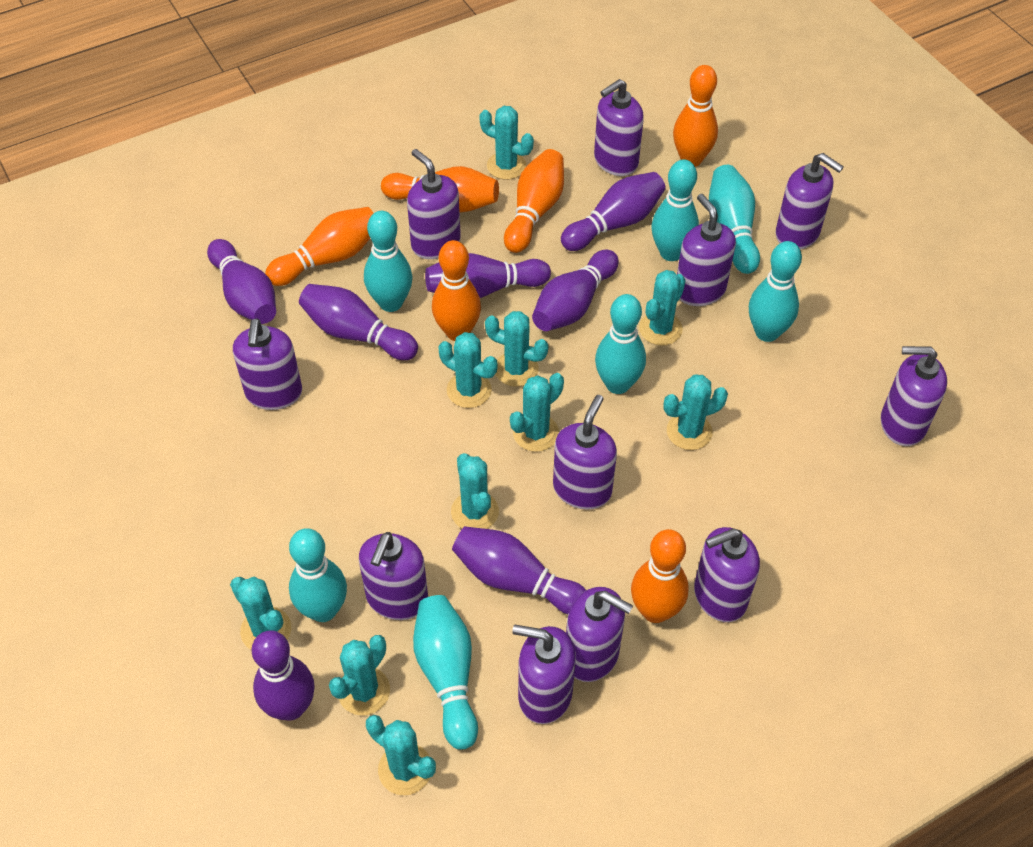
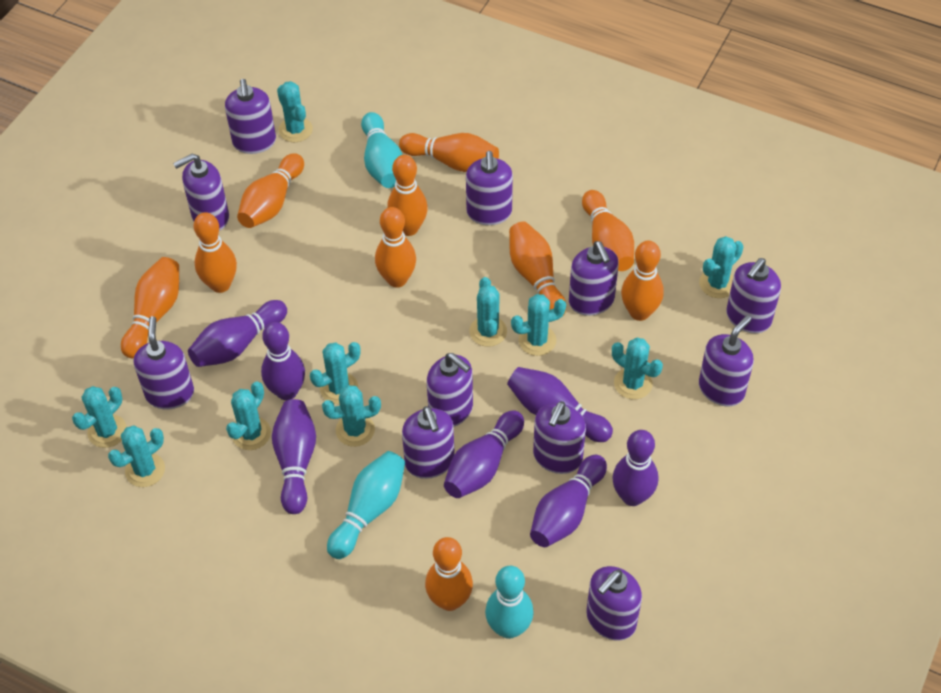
orange bowling pin: 6 -> 10
turquoise bowling pin: 7 -> 3

